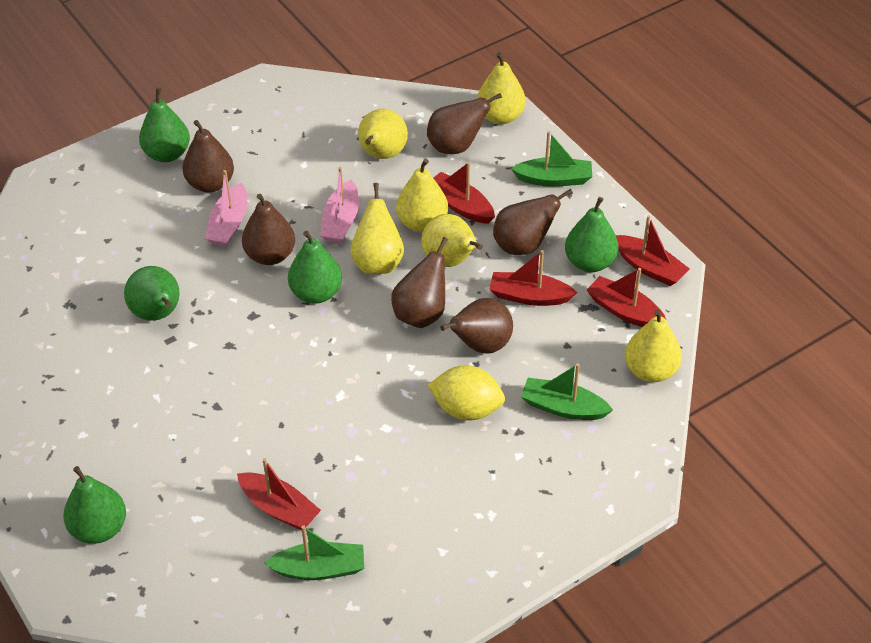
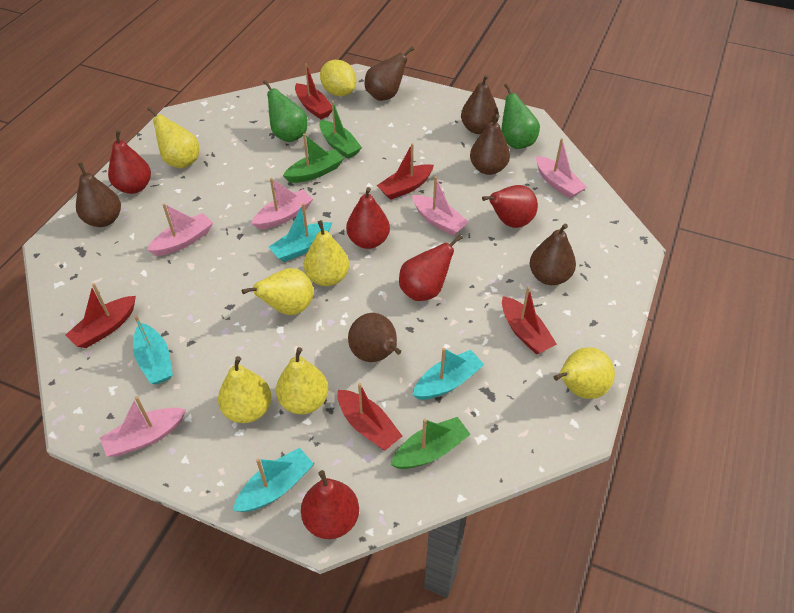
green pear: 5 -> 2
pink boat: 2 -> 5
red pear: 0 -> 5
turquoise boat: 0 -> 4

